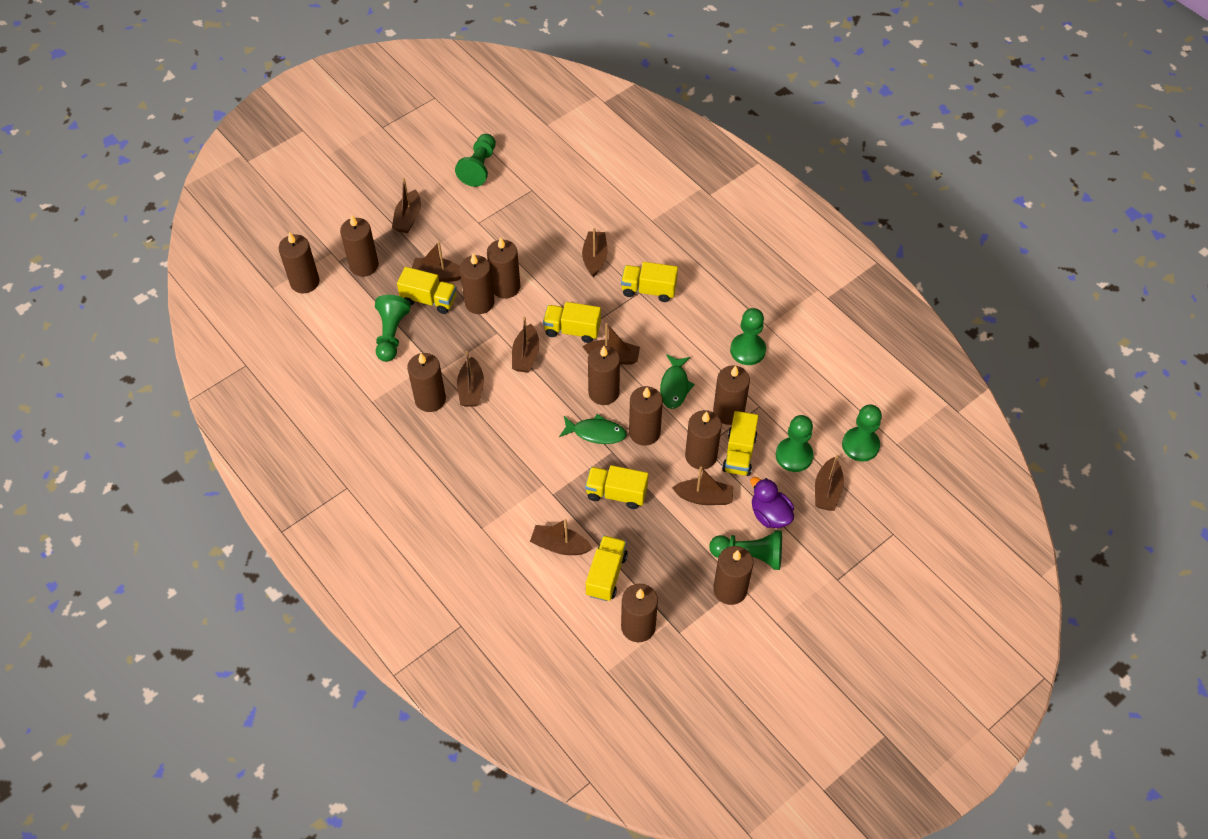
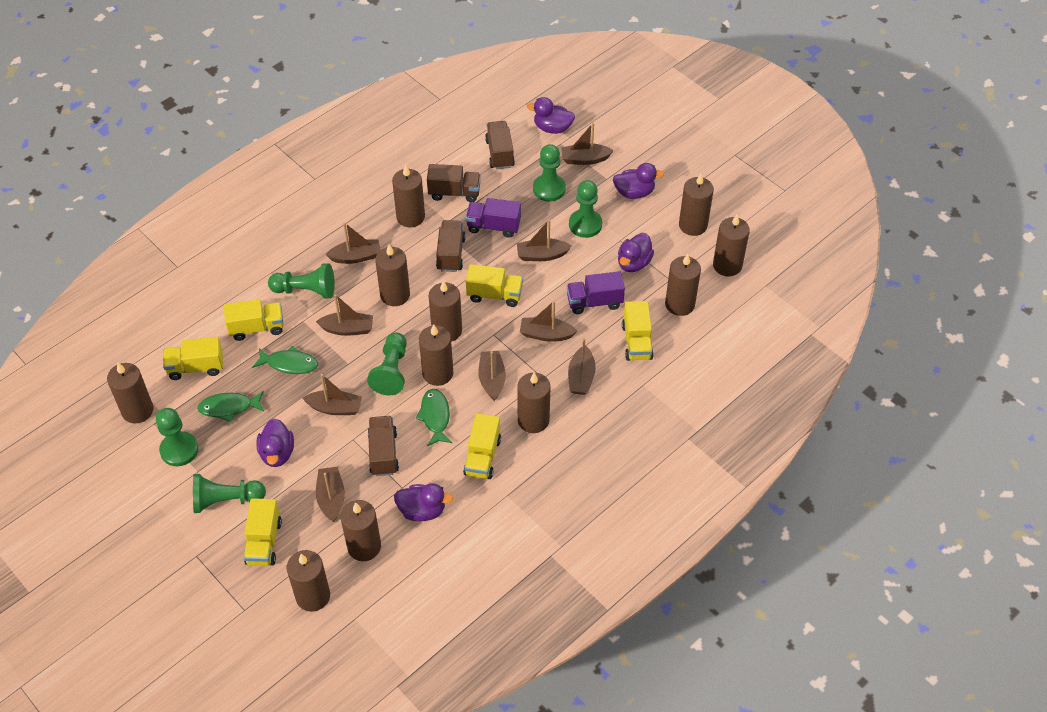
brown truck: 0 -> 4
green fish: 2 -> 3
purple duck: 1 -> 5
purple truck: 0 -> 2

